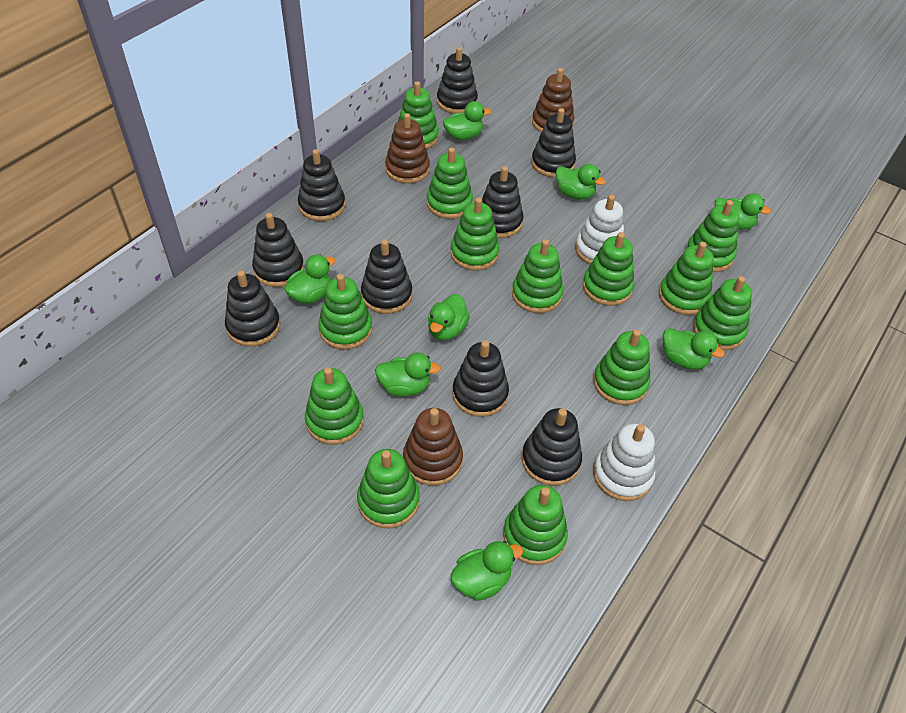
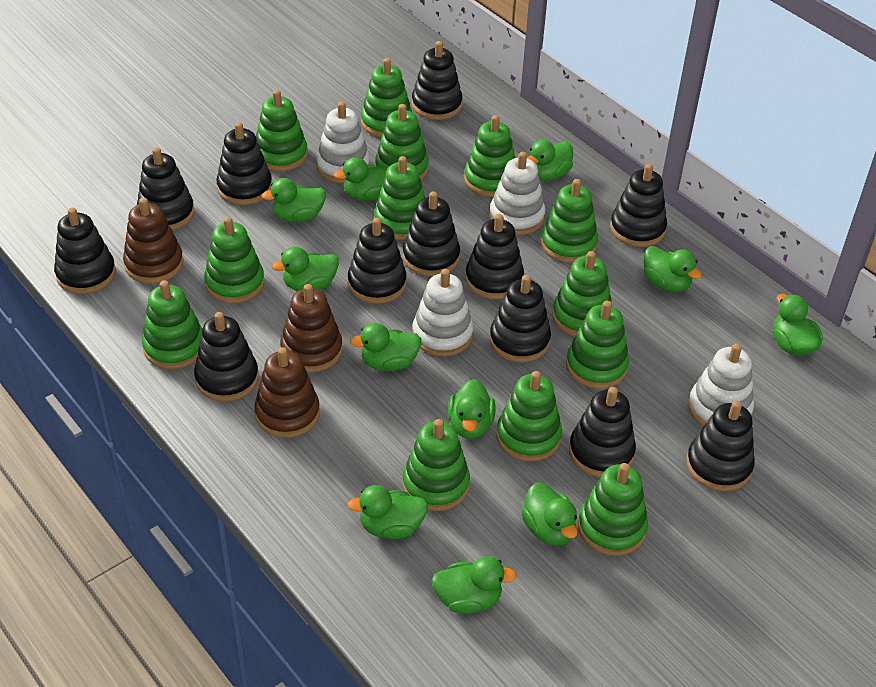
black stacking toy: 9 -> 12
green duck: 8 -> 11
white stacking toy: 2 -> 4

